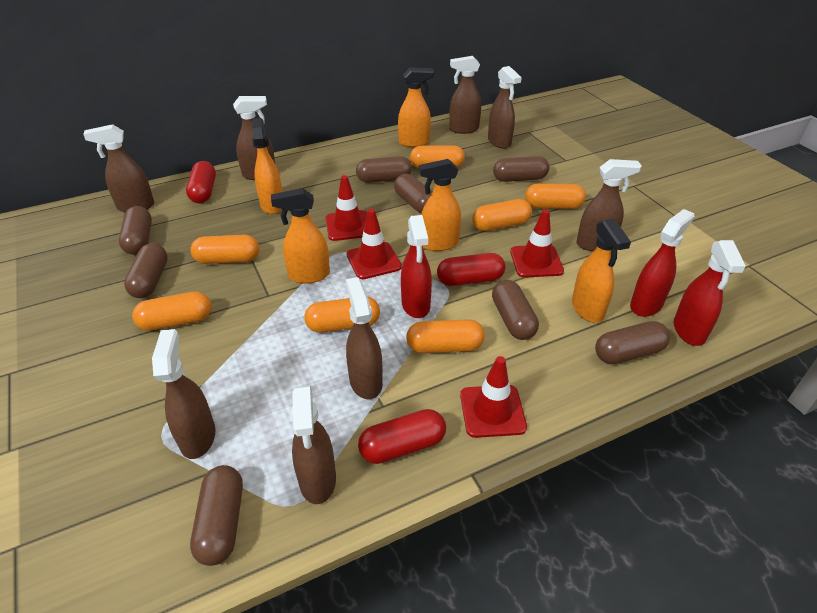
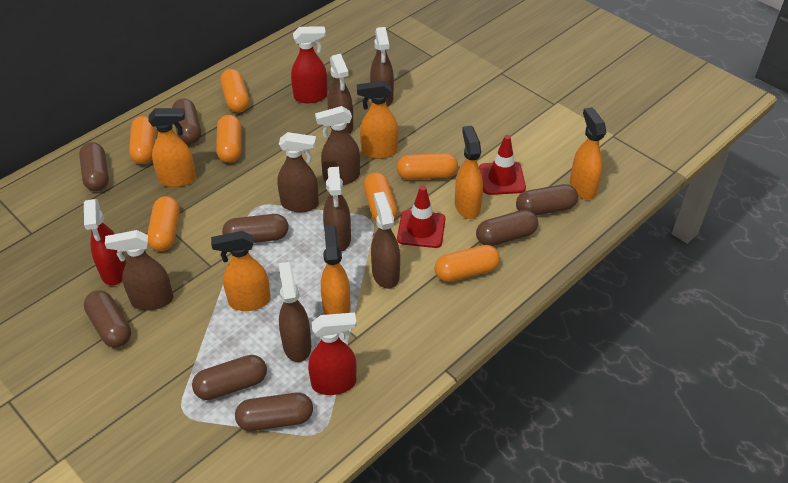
orange spray bottle: 5 -> 6
red capsule: 3 -> 0
red traffic cone: 4 -> 2

